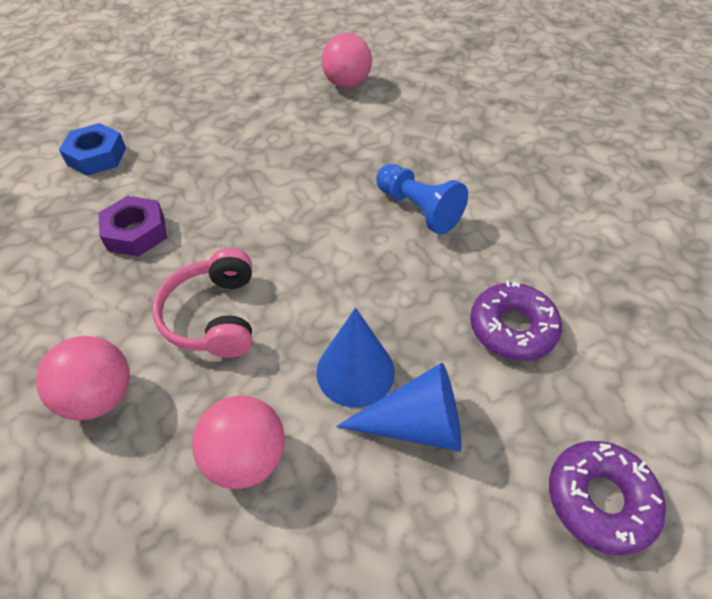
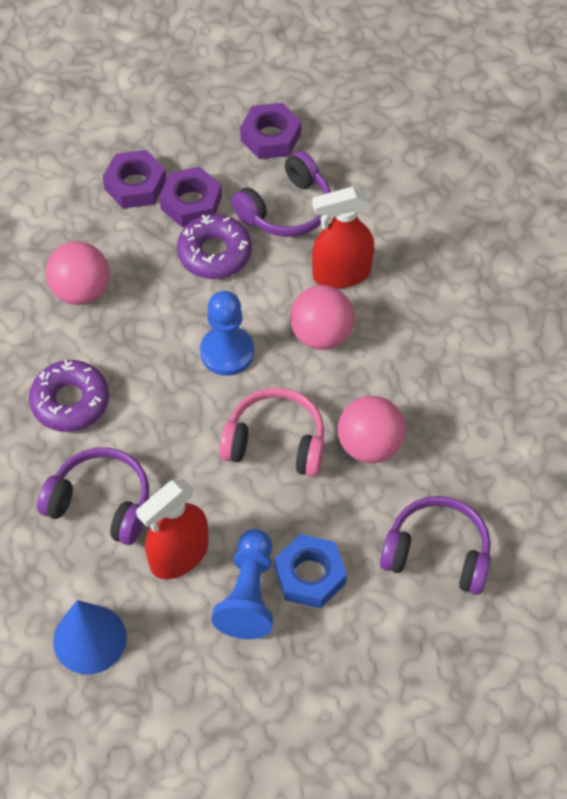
blue cone: 2 -> 1
blue pawn: 1 -> 2
purple headphones: 0 -> 3
purple nut: 1 -> 3
red spray bottle: 0 -> 2

